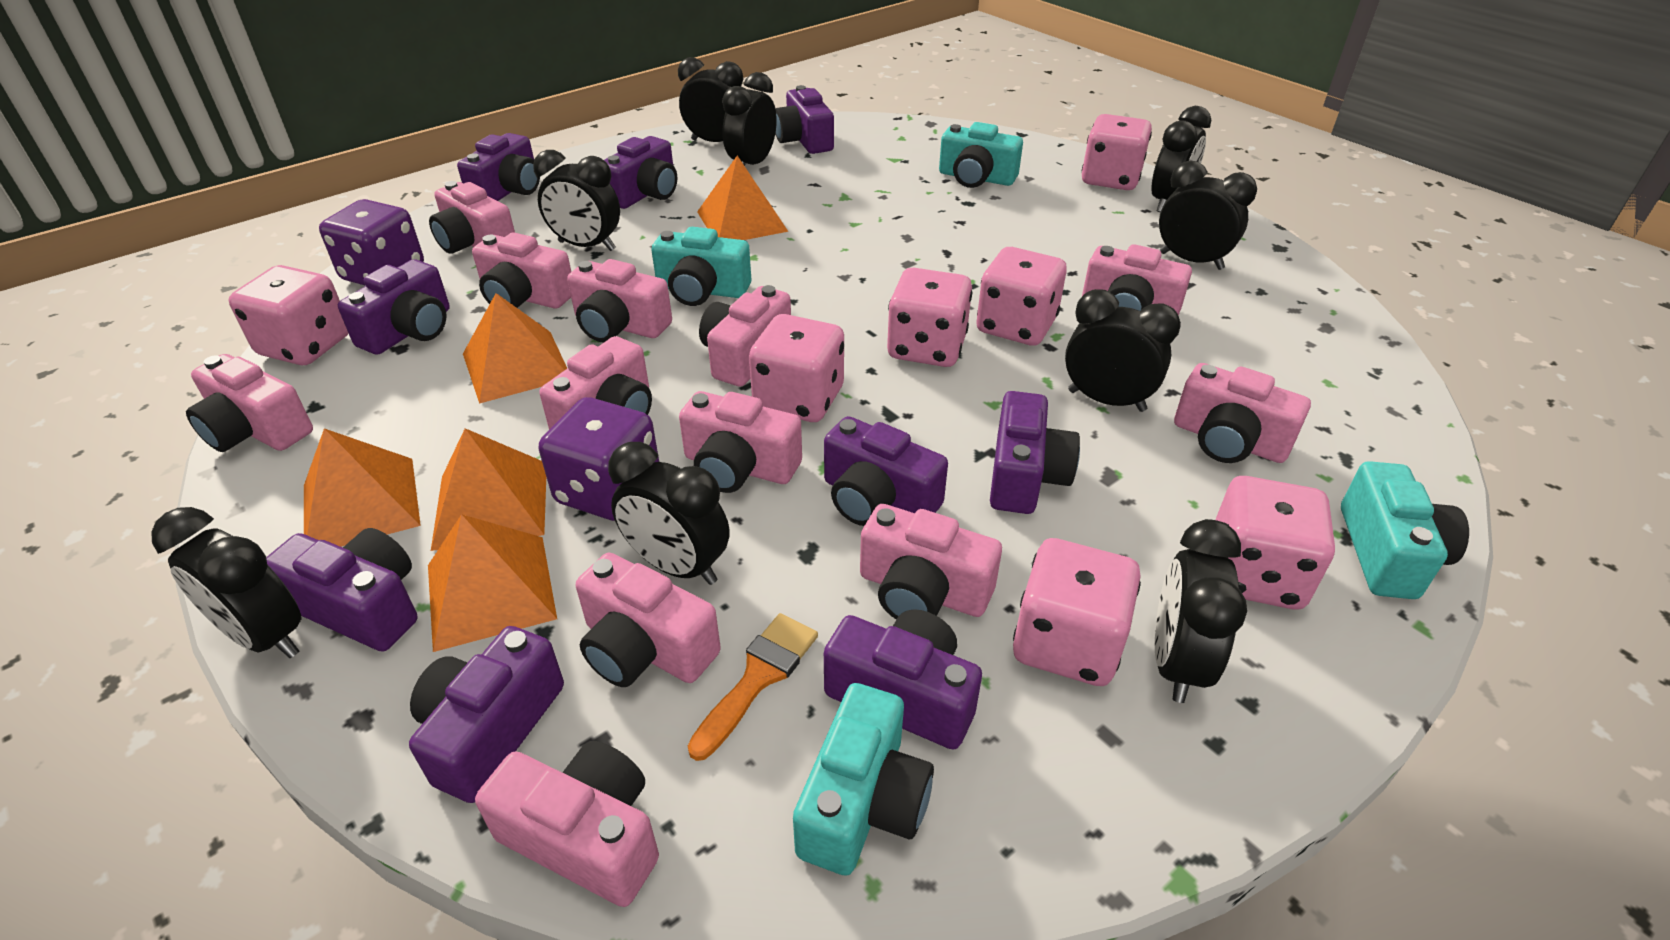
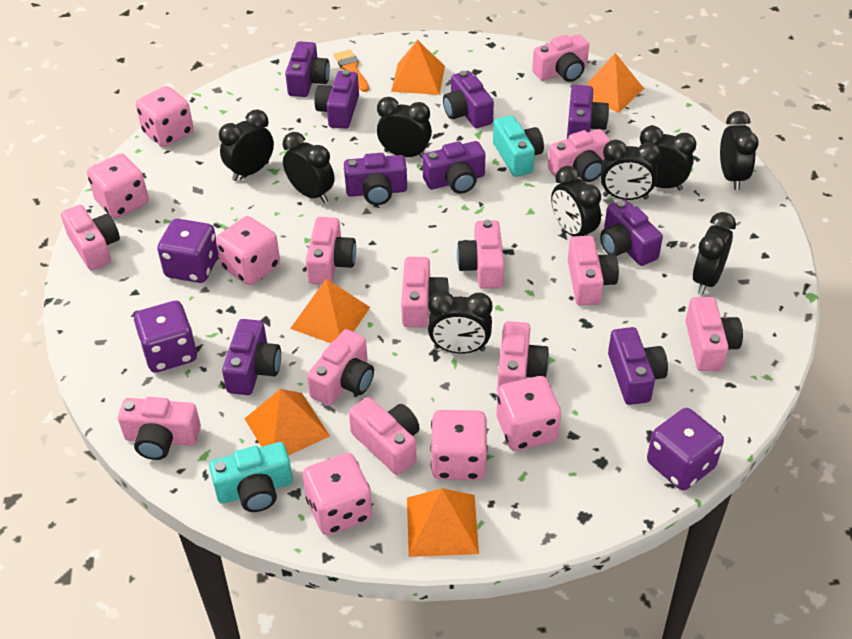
pink dice: 7 -> 6
purple dice: 2 -> 3
turquoise camera: 4 -> 2

